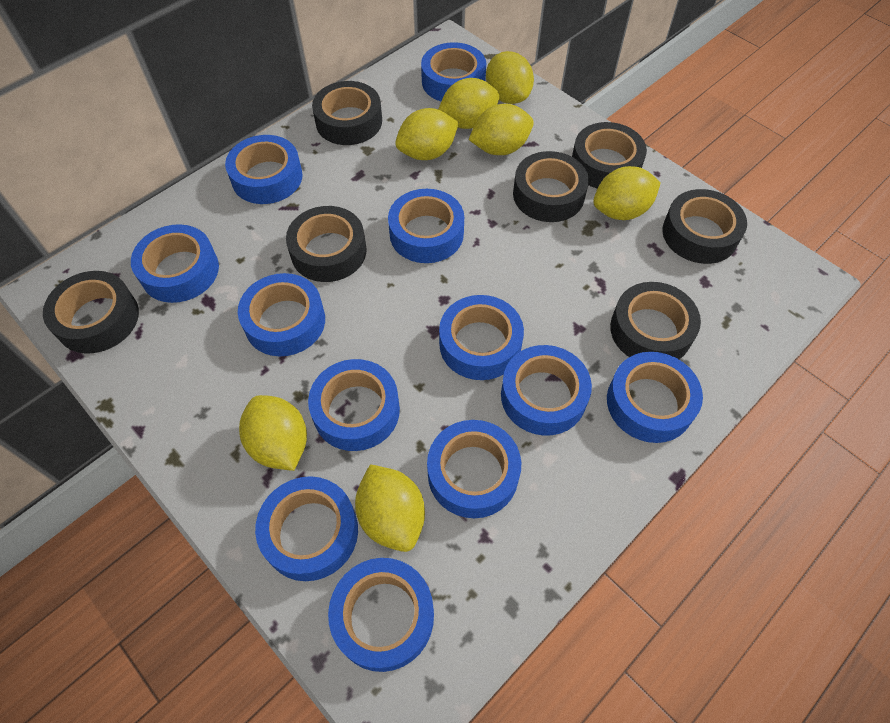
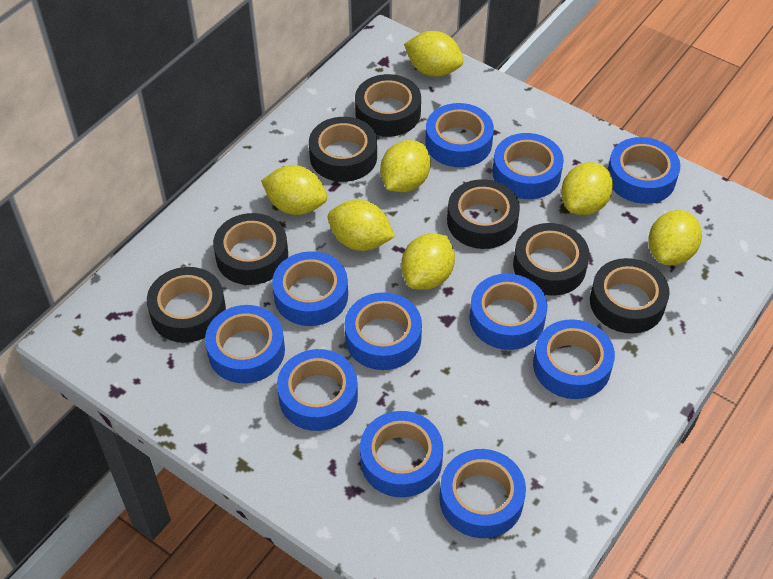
blue tape: 12 -> 11

